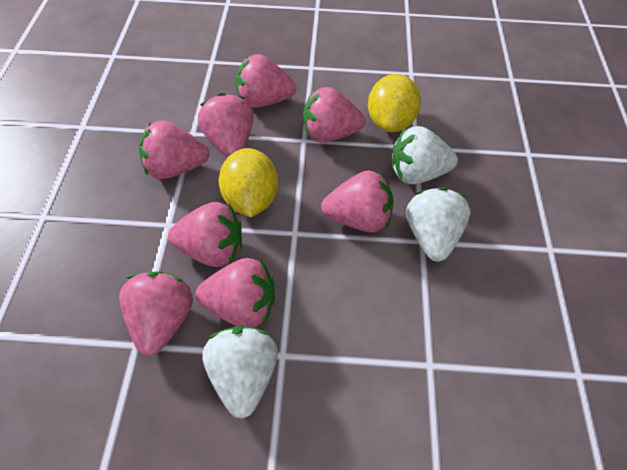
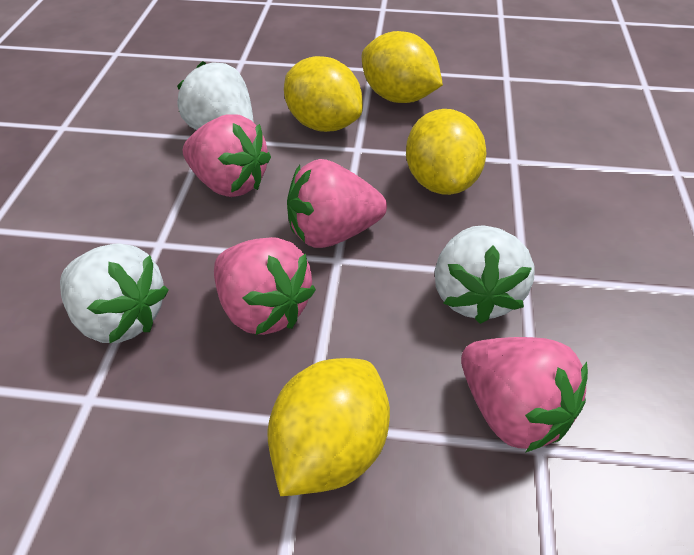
pink strawberry: 8 -> 4
yellow lemon: 2 -> 4

